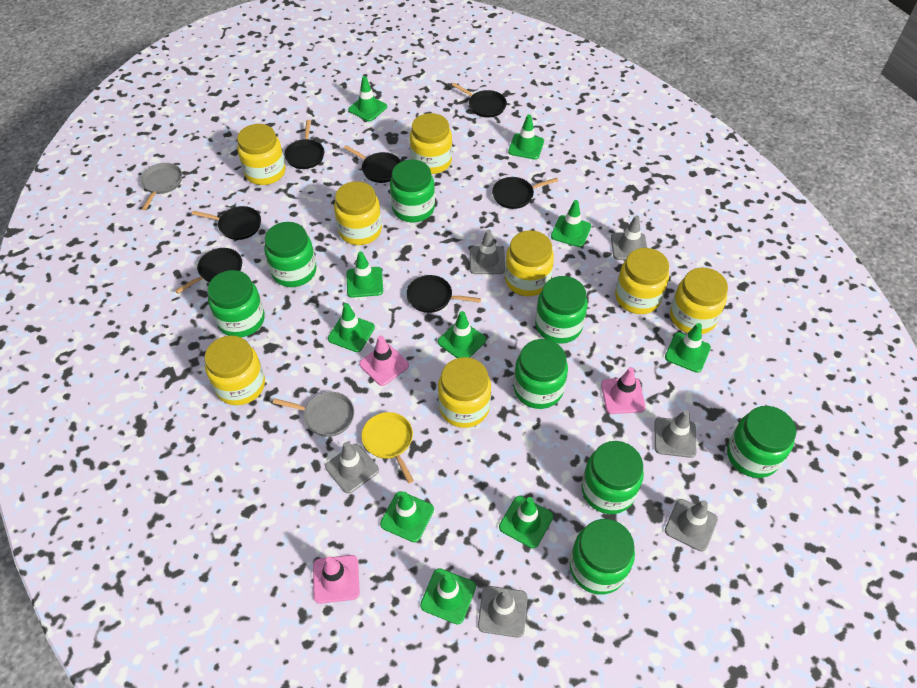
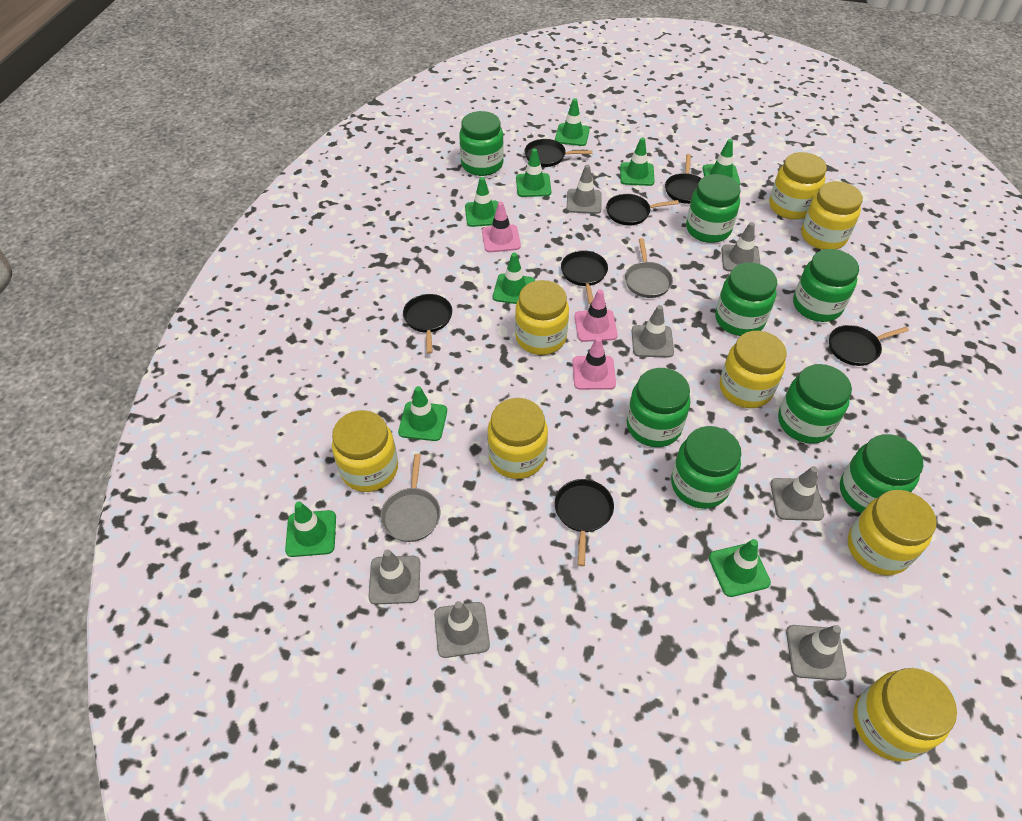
green traffic cone: 10 -> 9
grey traffic cone: 6 -> 7
yellow pan: 1 -> 0

